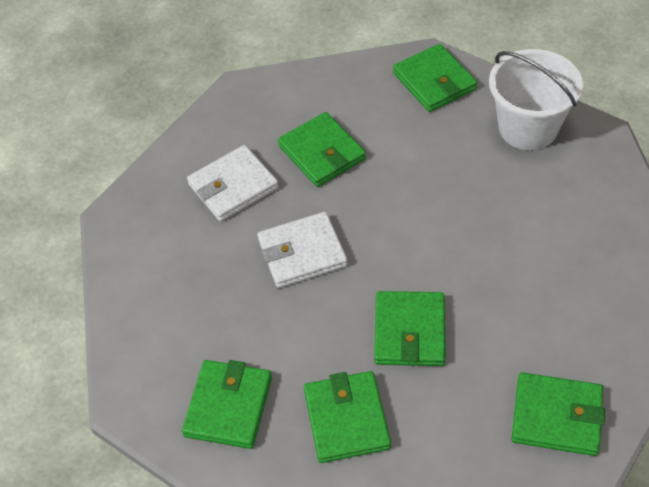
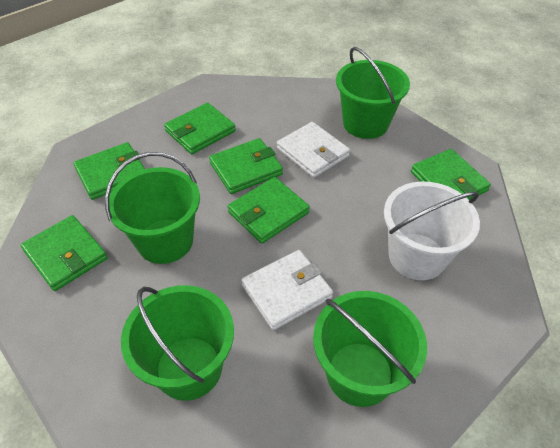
green bucket: 0 -> 4

